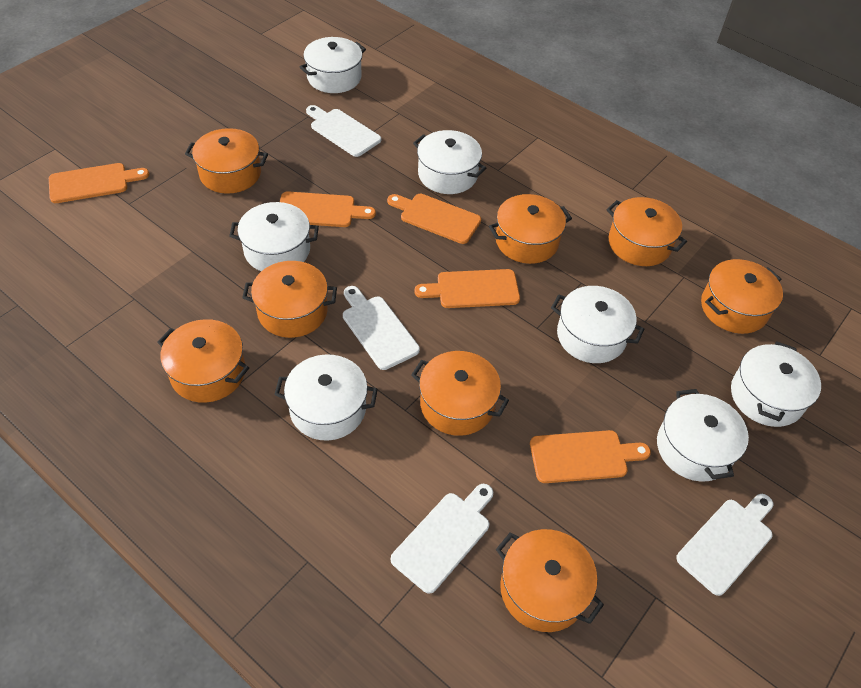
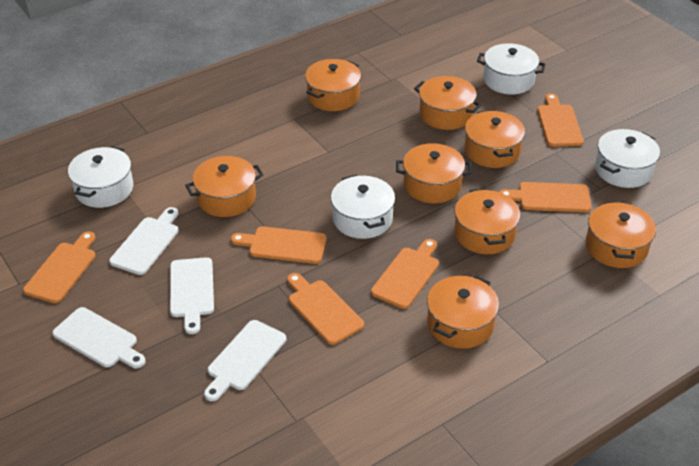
orange cutting board: 5 -> 6
white pot: 7 -> 4

